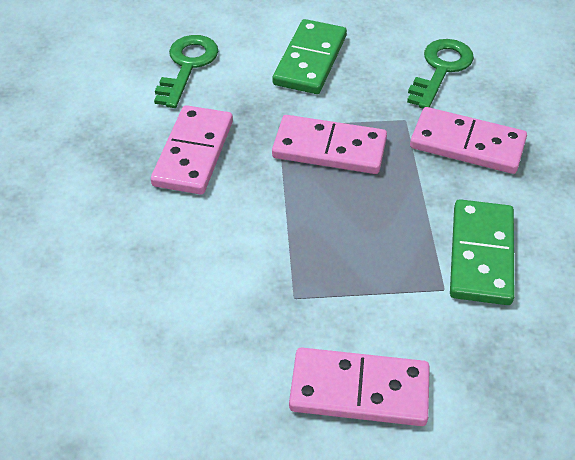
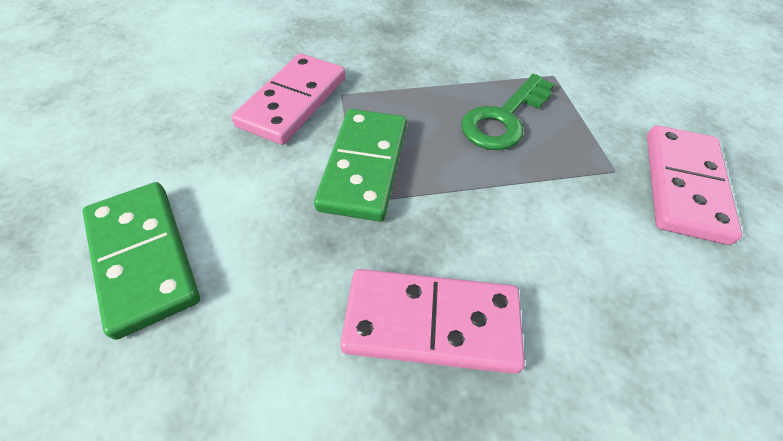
green key: 2 -> 1
pink domino: 4 -> 3

